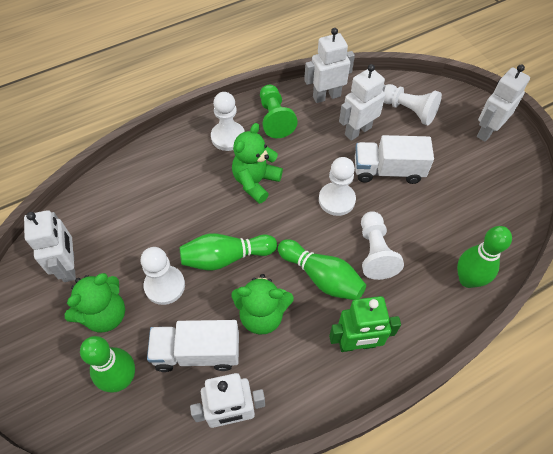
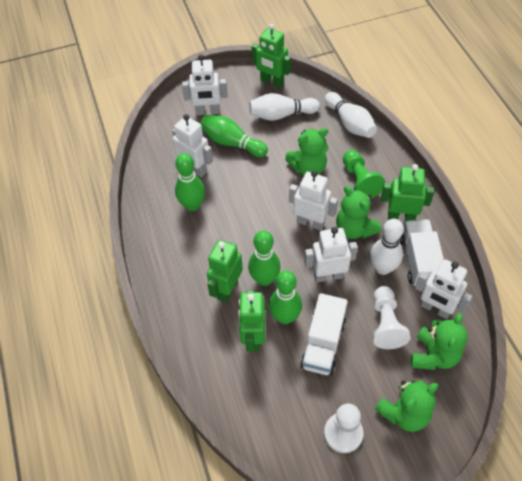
green robot: 1 -> 4
green teddy bear: 3 -> 4
white bowling pin: 0 -> 3
white pawn: 5 -> 2

